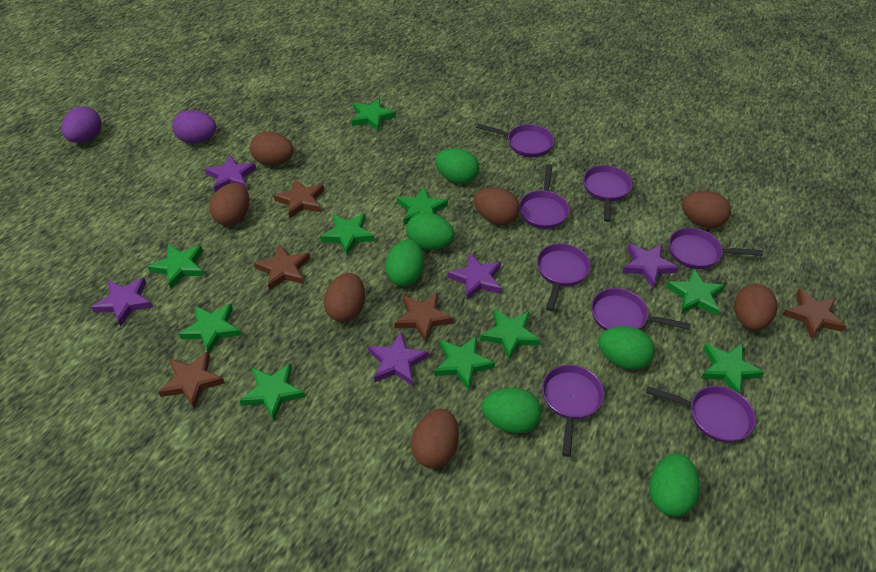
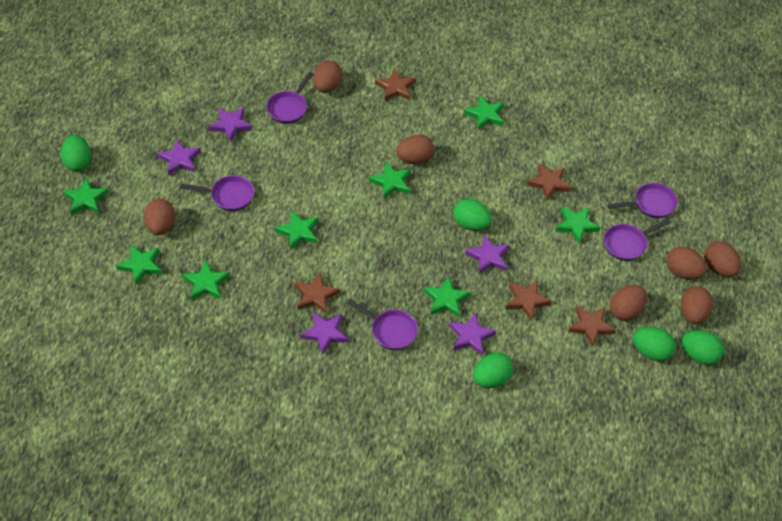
green egg: 6 -> 5
green star: 10 -> 8
purple egg: 2 -> 0
purple pan: 8 -> 5

